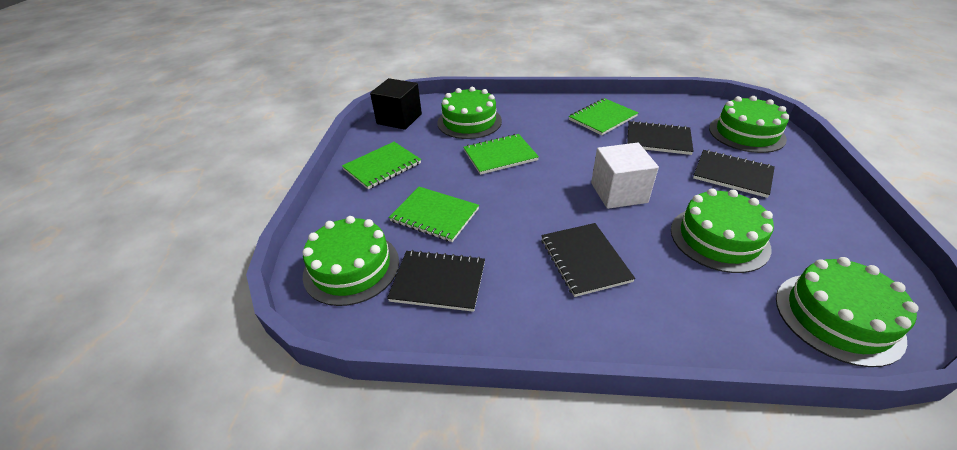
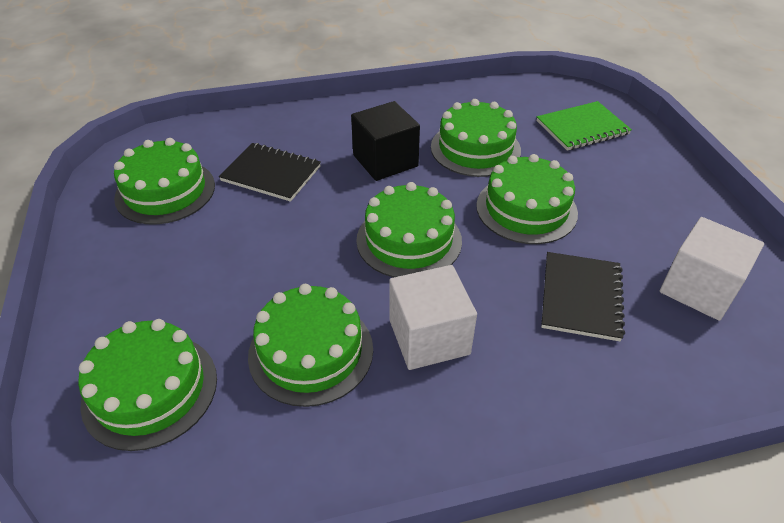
black notebook: 4 -> 2
green cake: 5 -> 6
green notebook: 4 -> 1
white cube: 1 -> 2

